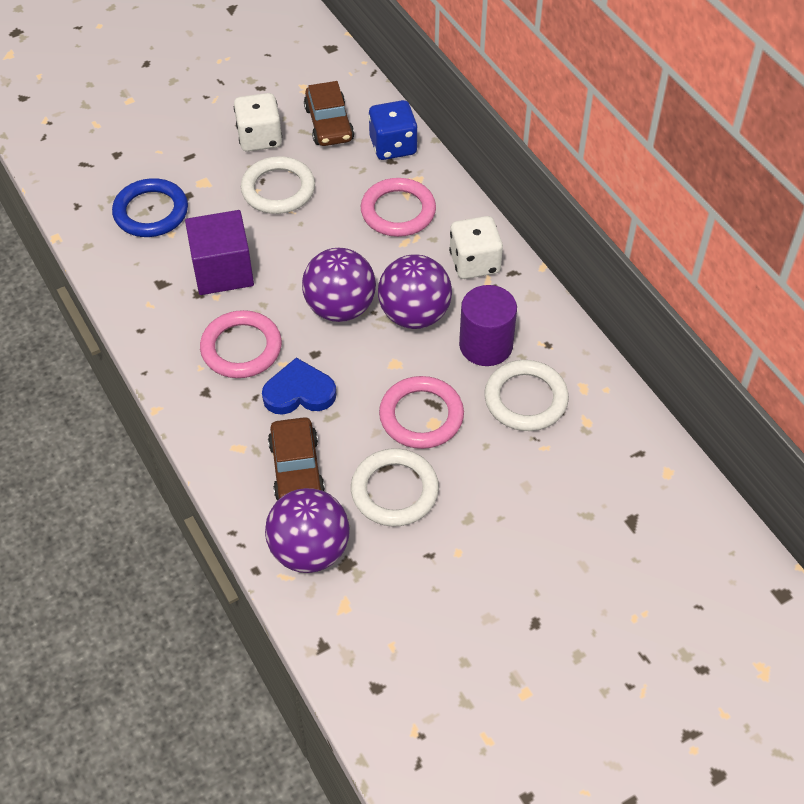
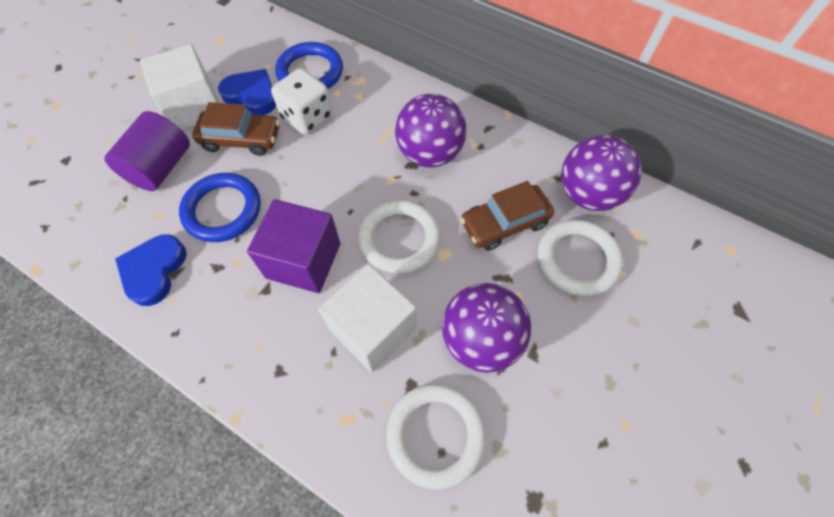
blue dice: 1 -> 0
blue heart: 1 -> 2
blue ring: 1 -> 2
pink ring: 3 -> 0
white cube: 0 -> 2
white dice: 2 -> 1

